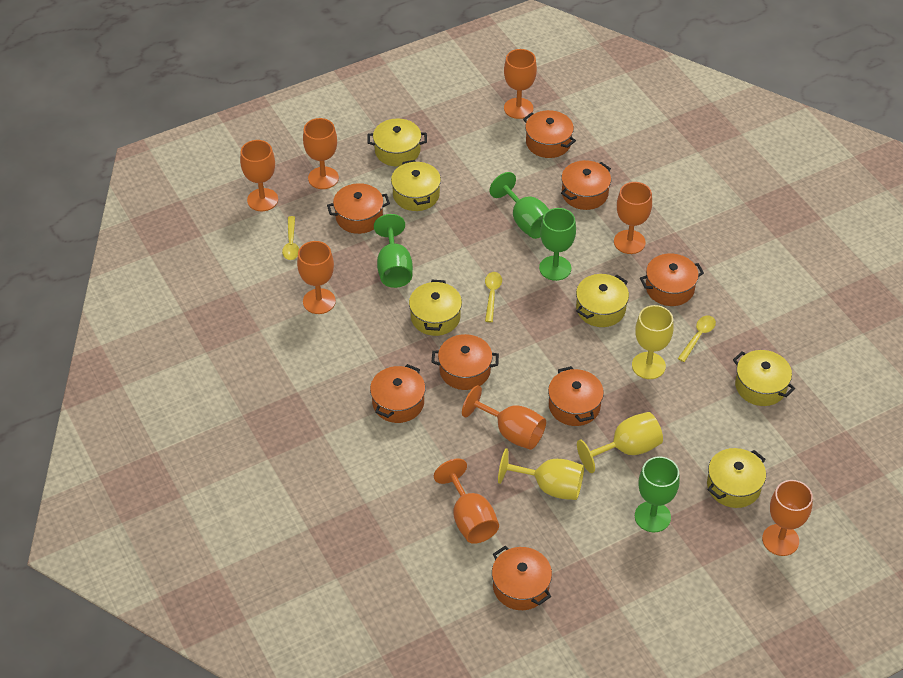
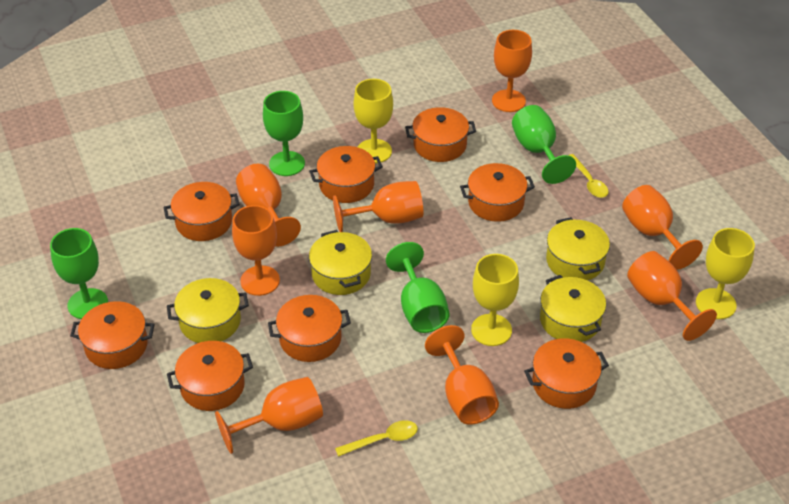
yellow pot: 6 -> 4
yellow spoon: 3 -> 2

